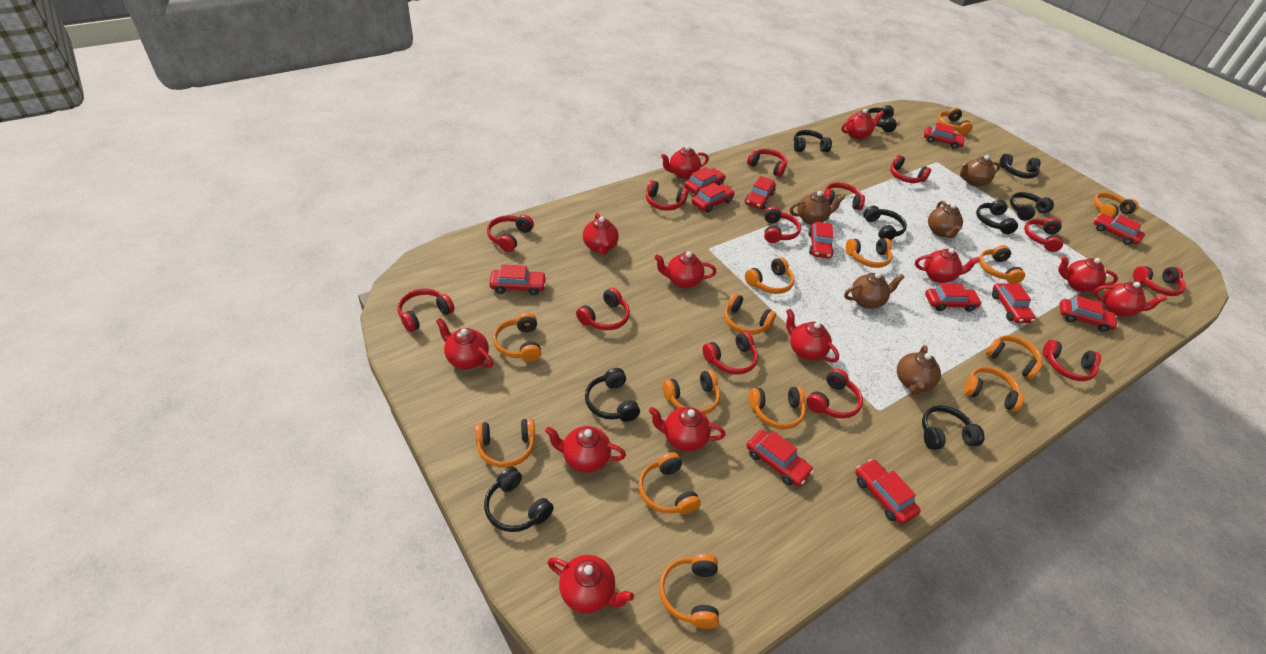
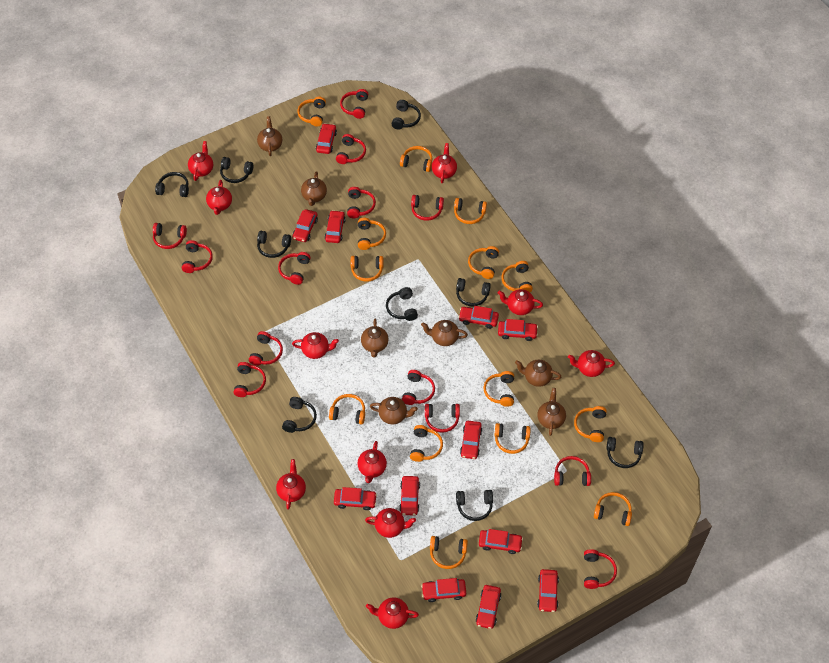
brown teapot: 5 -> 7
red teapot: 12 -> 10

